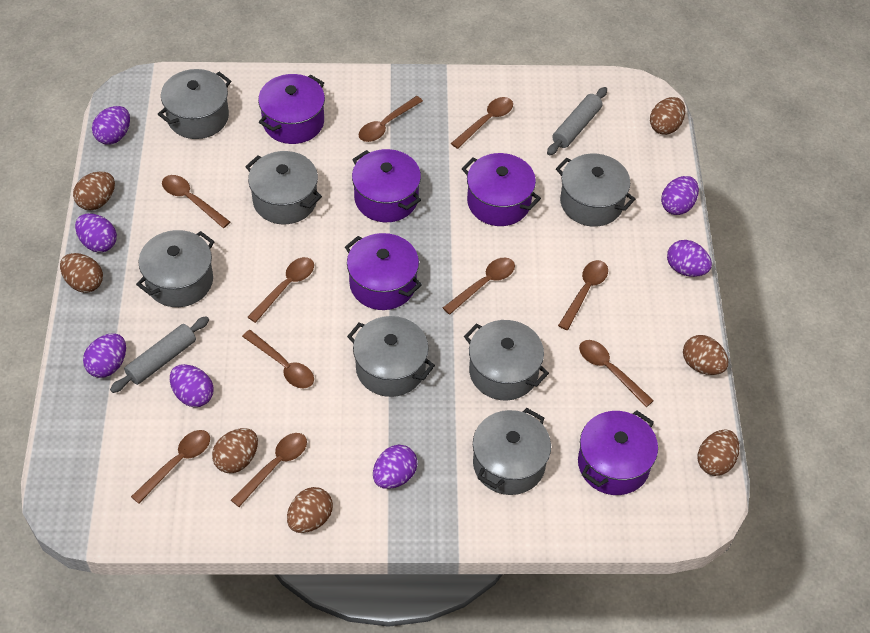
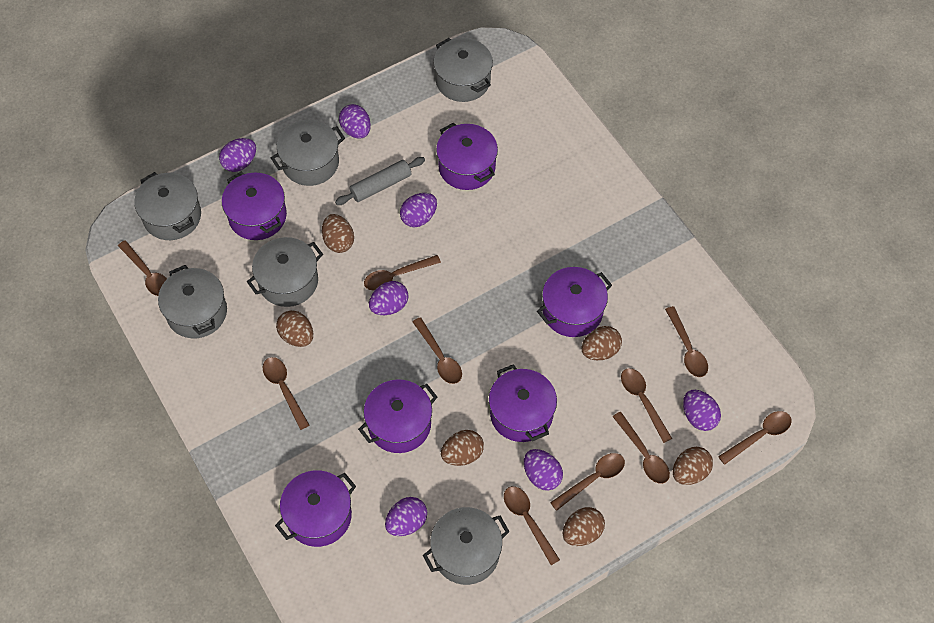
brown egg: 7 -> 6
grey pot: 7 -> 6
grey rolling pin: 2 -> 1
purple pot: 5 -> 6

